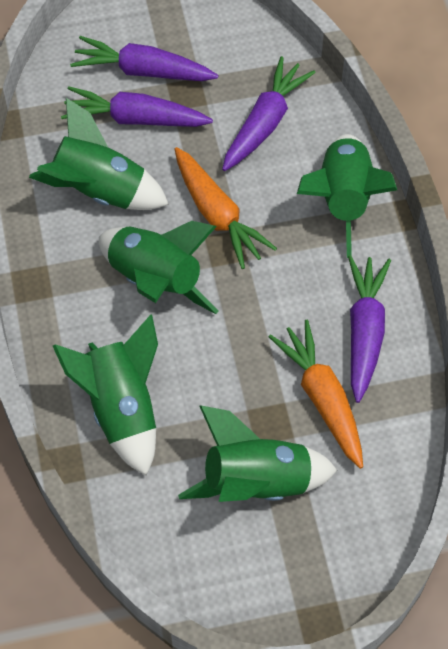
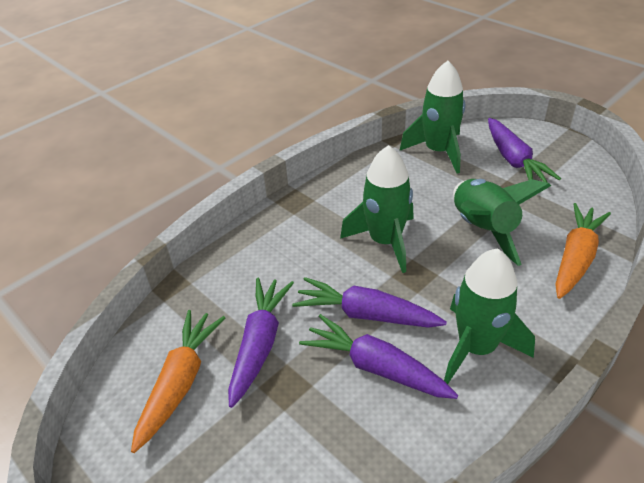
green rocket: 5 -> 4

